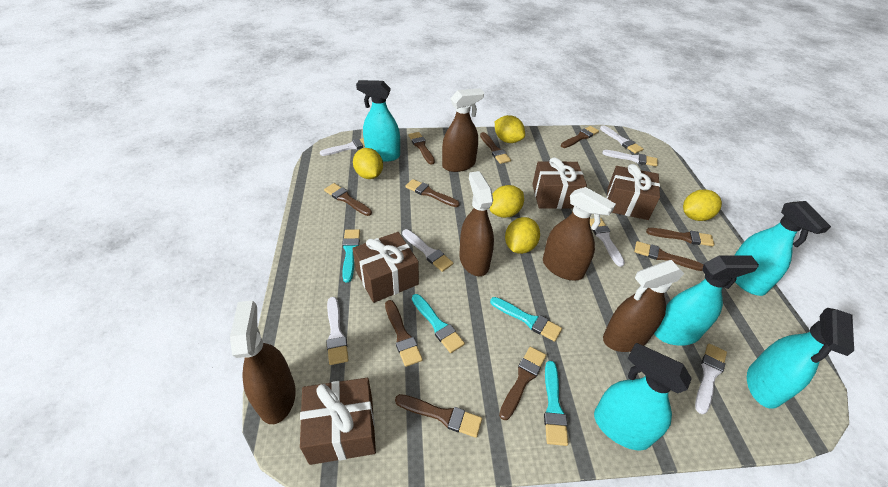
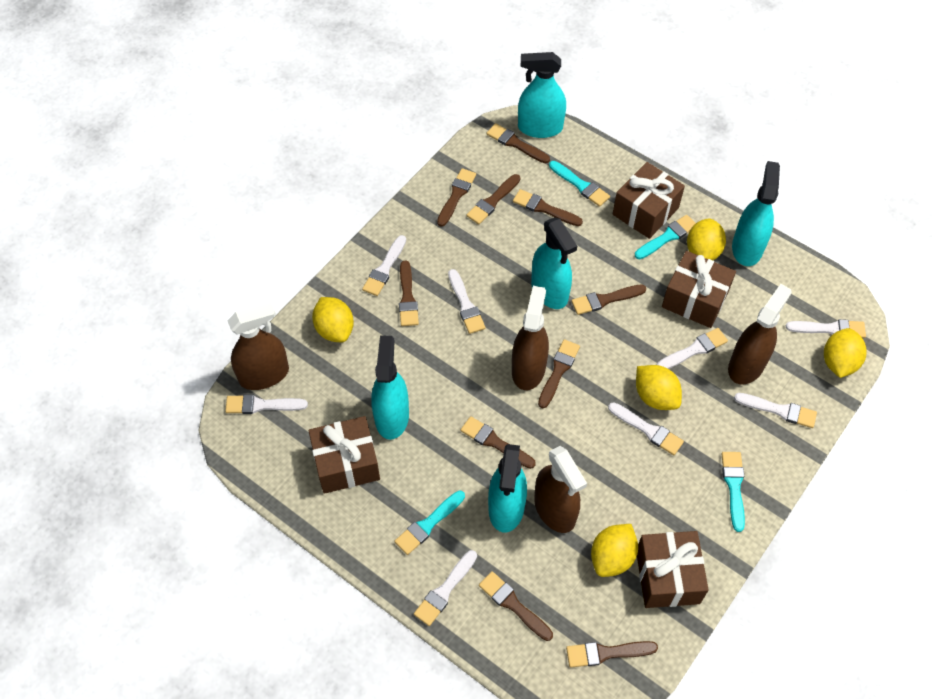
brown spray bottle: 5 -> 4
white brush: 7 -> 8

